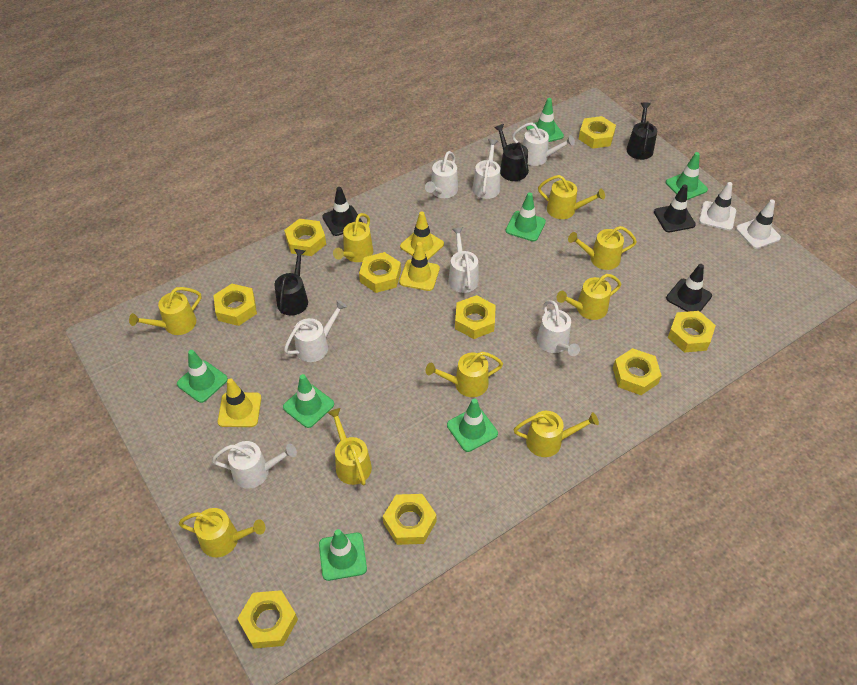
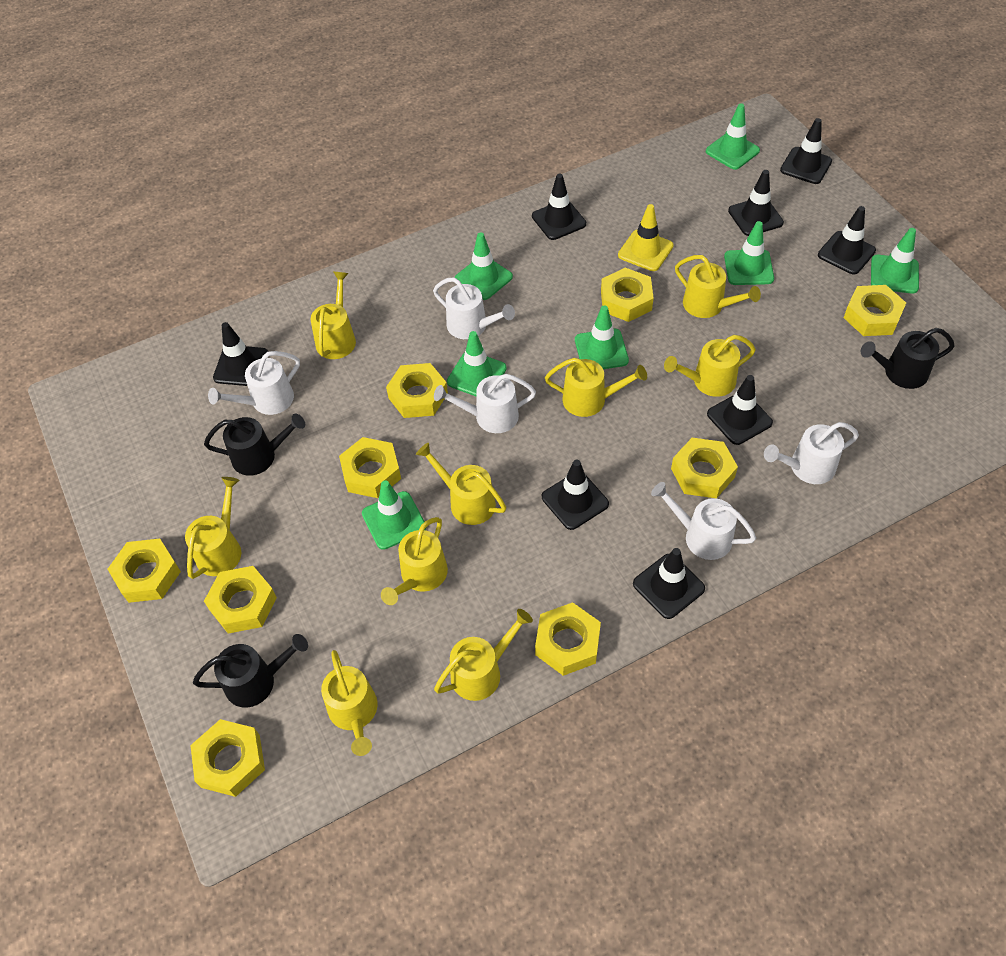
black traffic cone: 3 -> 8
white traffic cone: 2 -> 0
white watering can: 7 -> 5
yellow traffic cone: 3 -> 1

